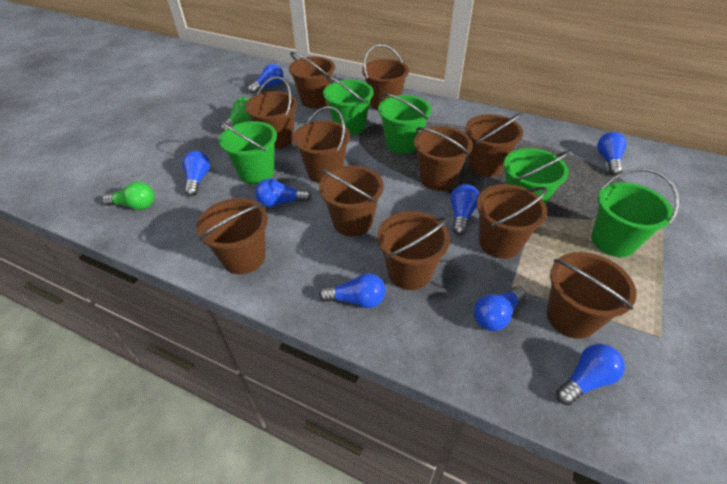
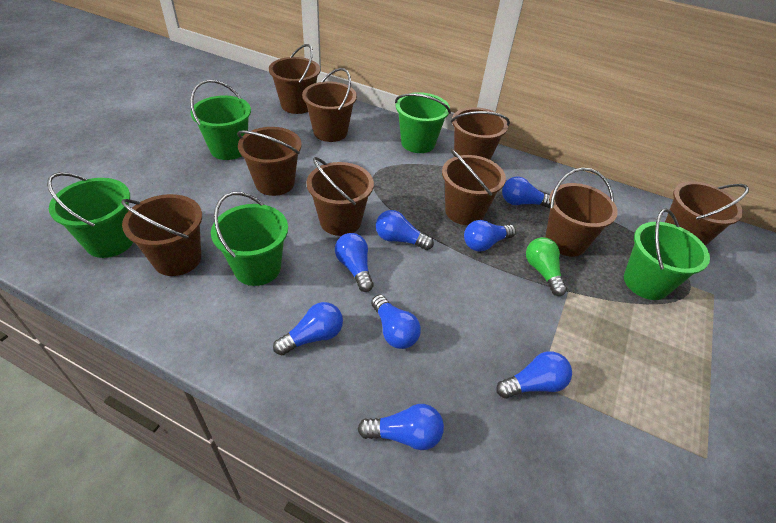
brown bucket: 11 -> 9
green light bulb: 2 -> 1

